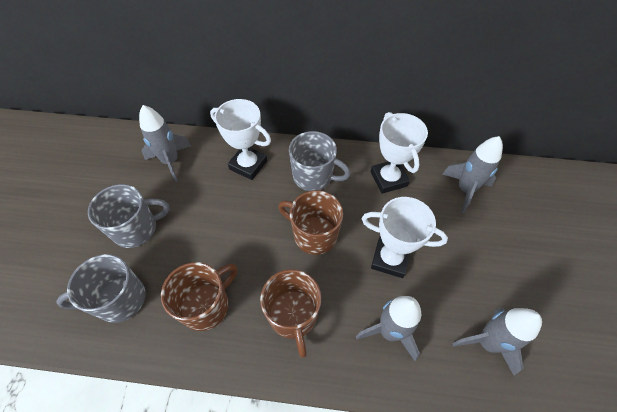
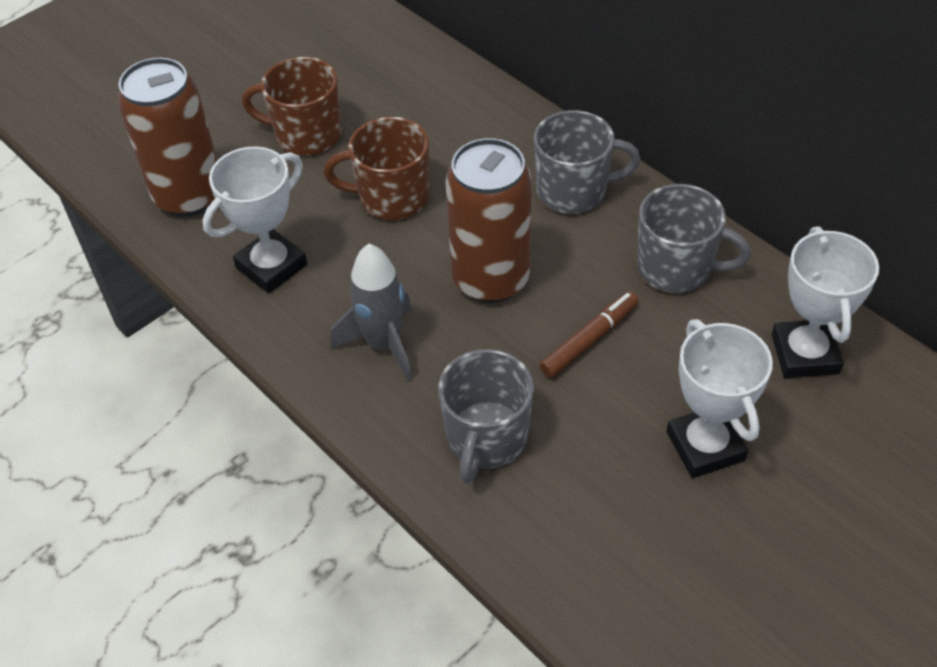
brown can: 0 -> 2
brown marker: 0 -> 1
brown mug: 3 -> 2
grey rocket: 4 -> 1

